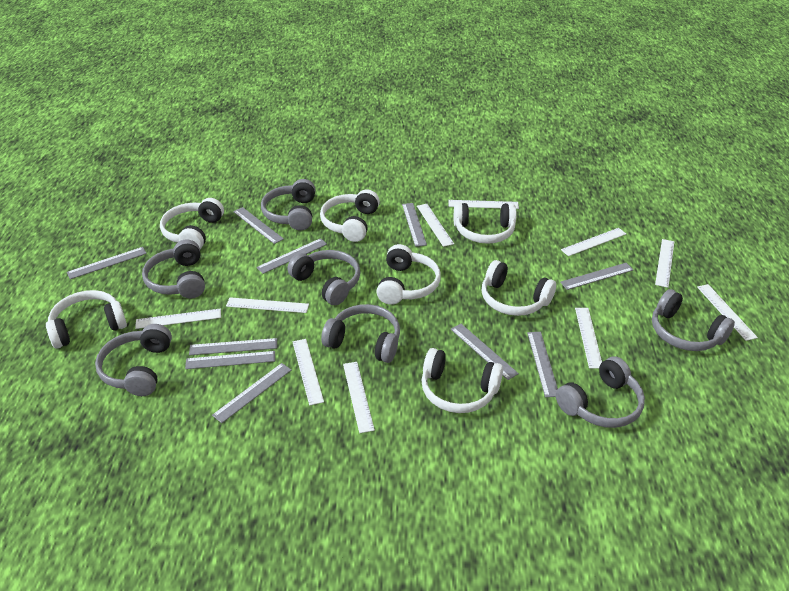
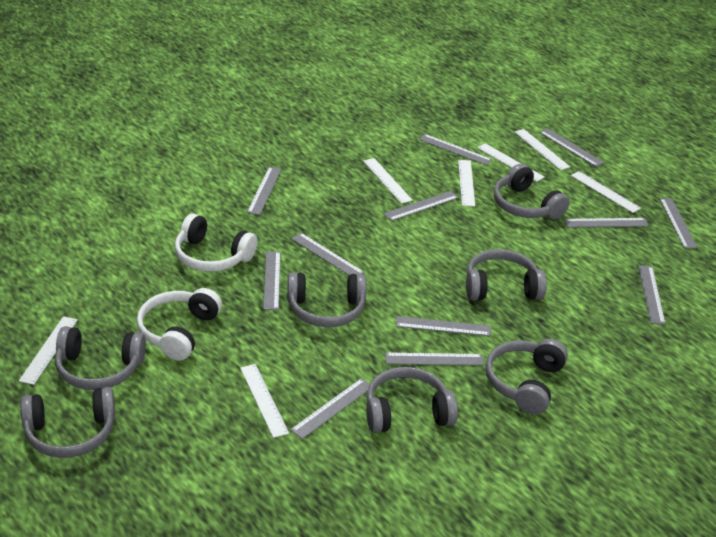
grey ruler: 10 -> 12
white headphones: 7 -> 2
white ruler: 10 -> 7

